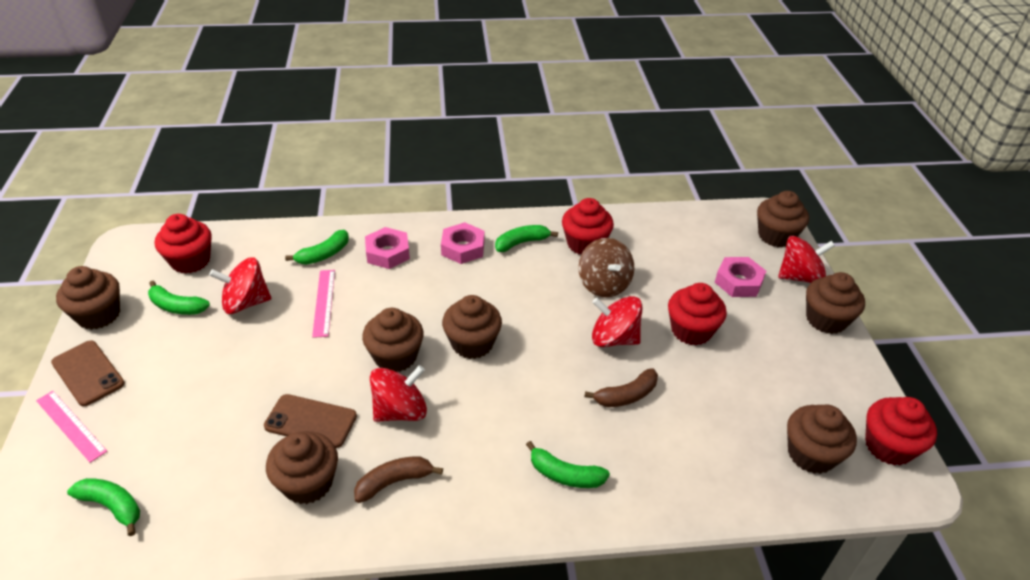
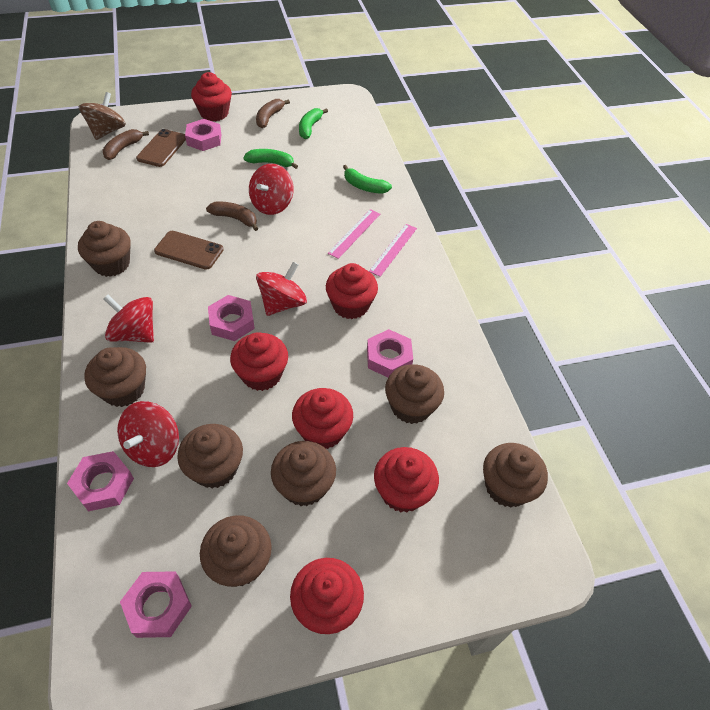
brown banana: 2 -> 3
green banana: 5 -> 3
pink nut: 3 -> 5
red cupcake: 4 -> 6

